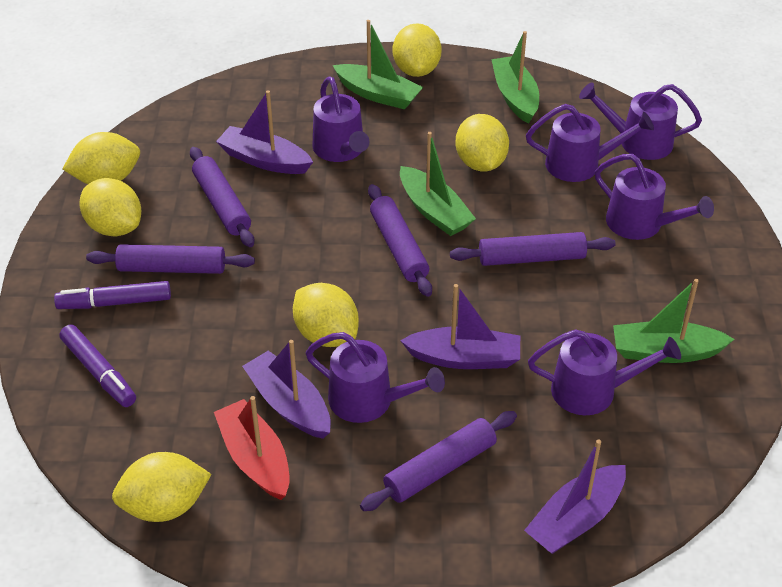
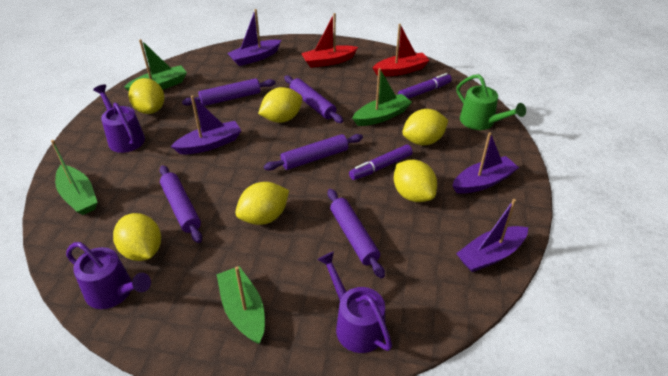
green watering can: 0 -> 1
purple watering can: 6 -> 3
red boat: 1 -> 2

